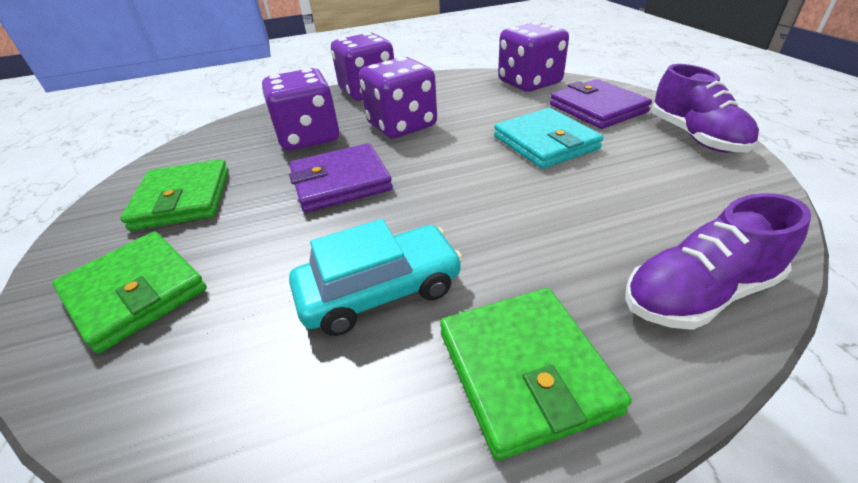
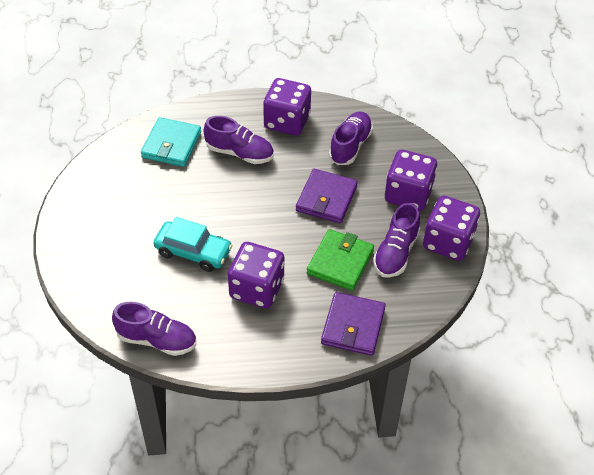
green wallet: 3 -> 1
purple shoe: 2 -> 4

